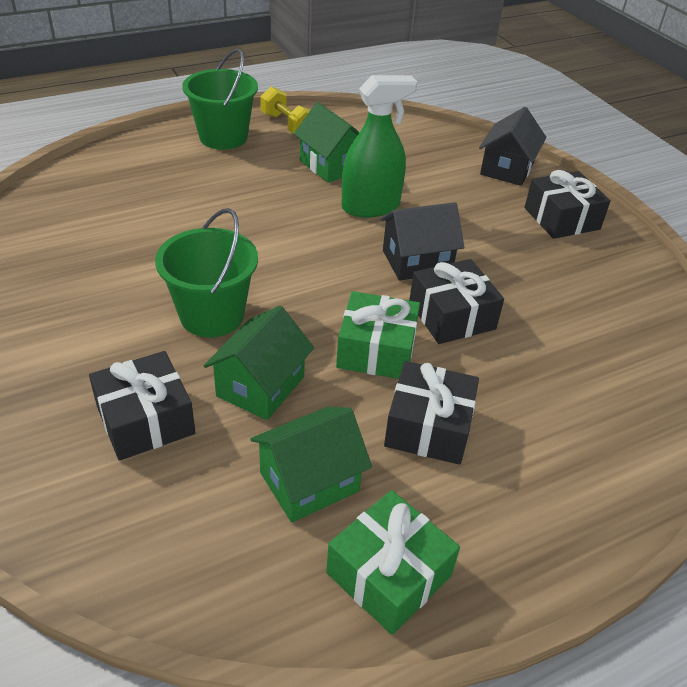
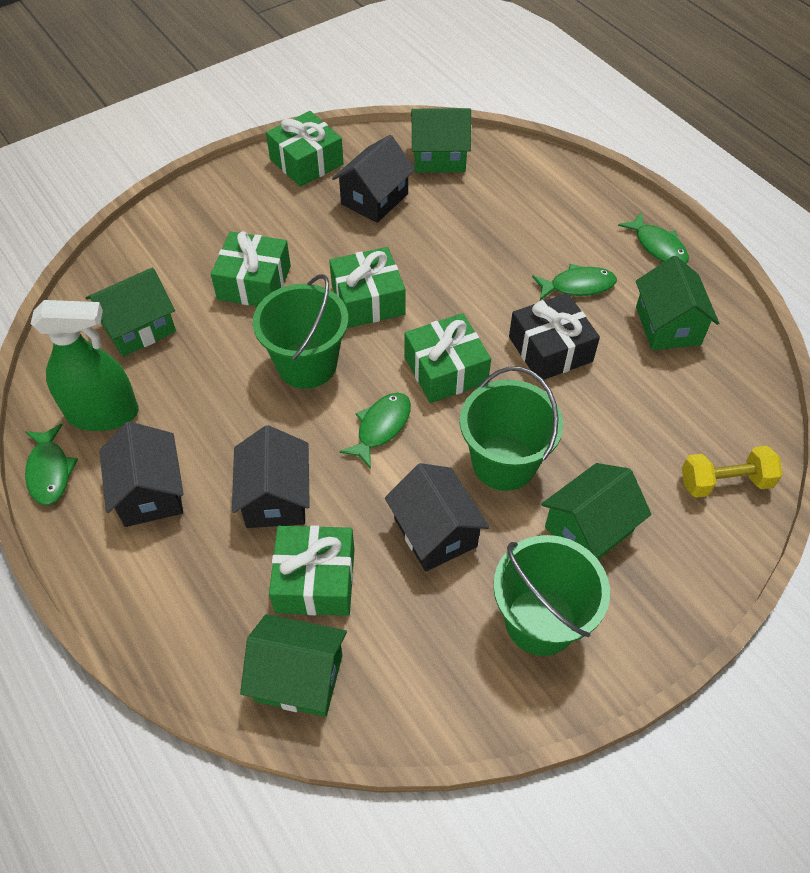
black gift: 4 -> 1
black house: 2 -> 4
green bucket: 2 -> 3
green fish: 0 -> 4
green gift: 2 -> 5
green house: 3 -> 5

